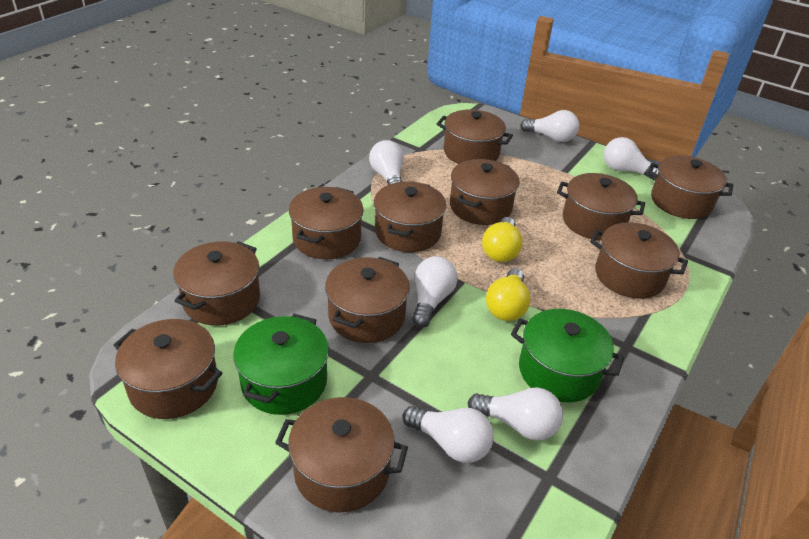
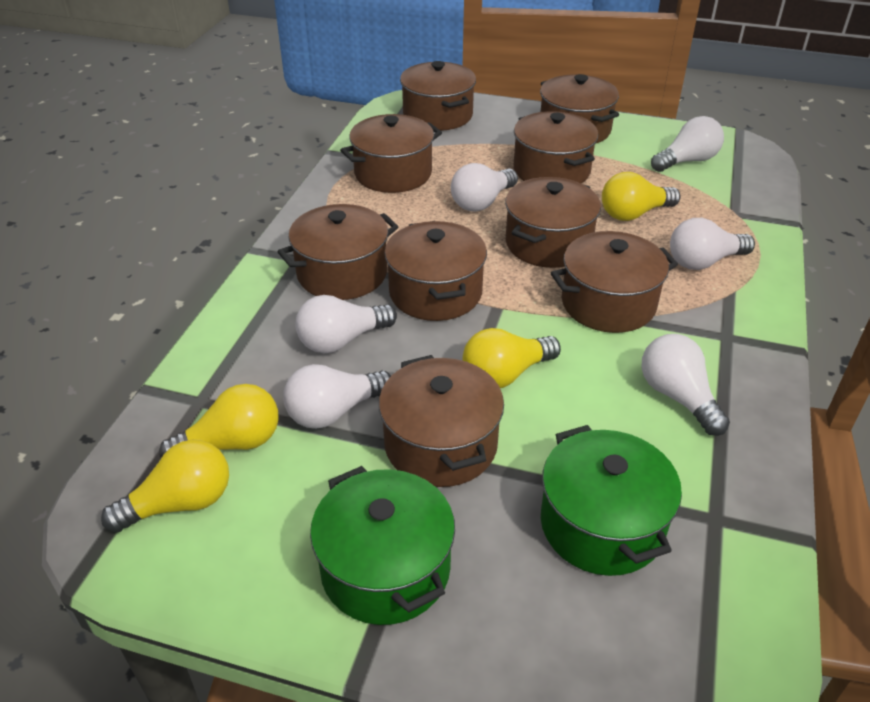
brown pot: 11 -> 9
yellow light bulb: 2 -> 4

